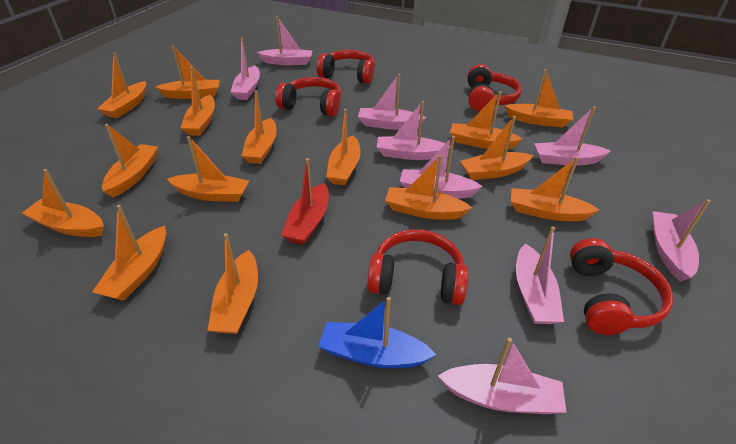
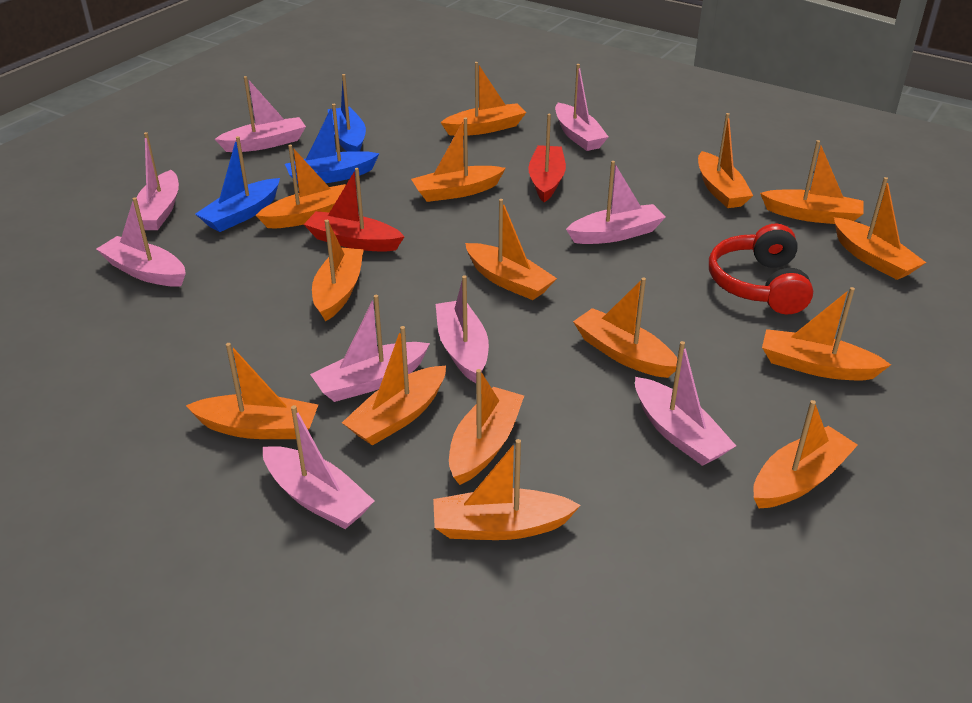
blue boat: 1 -> 3
red boat: 1 -> 2
red headphones: 5 -> 1

